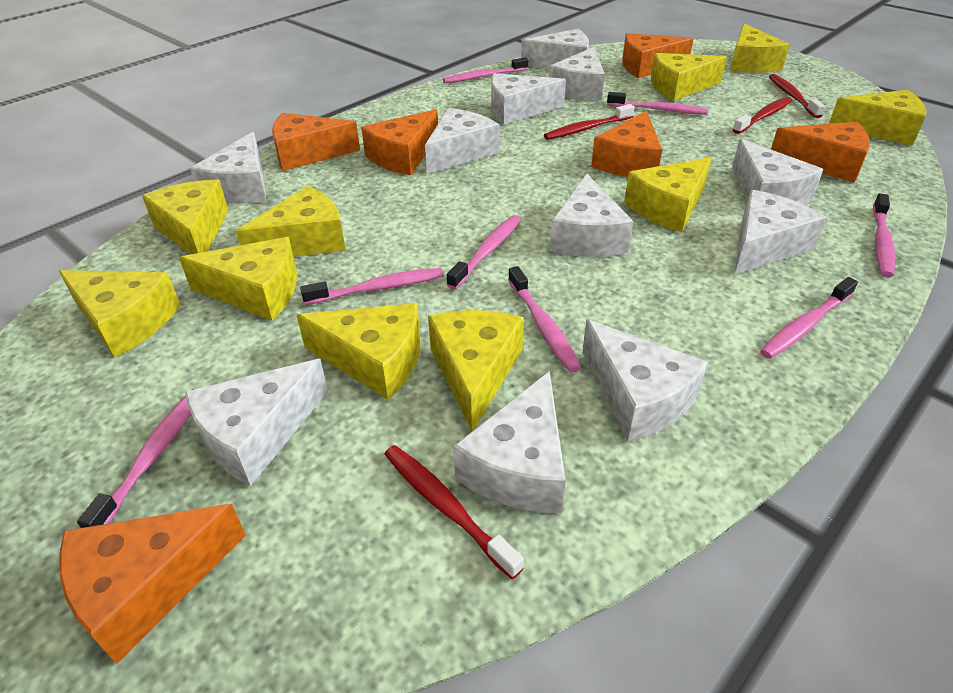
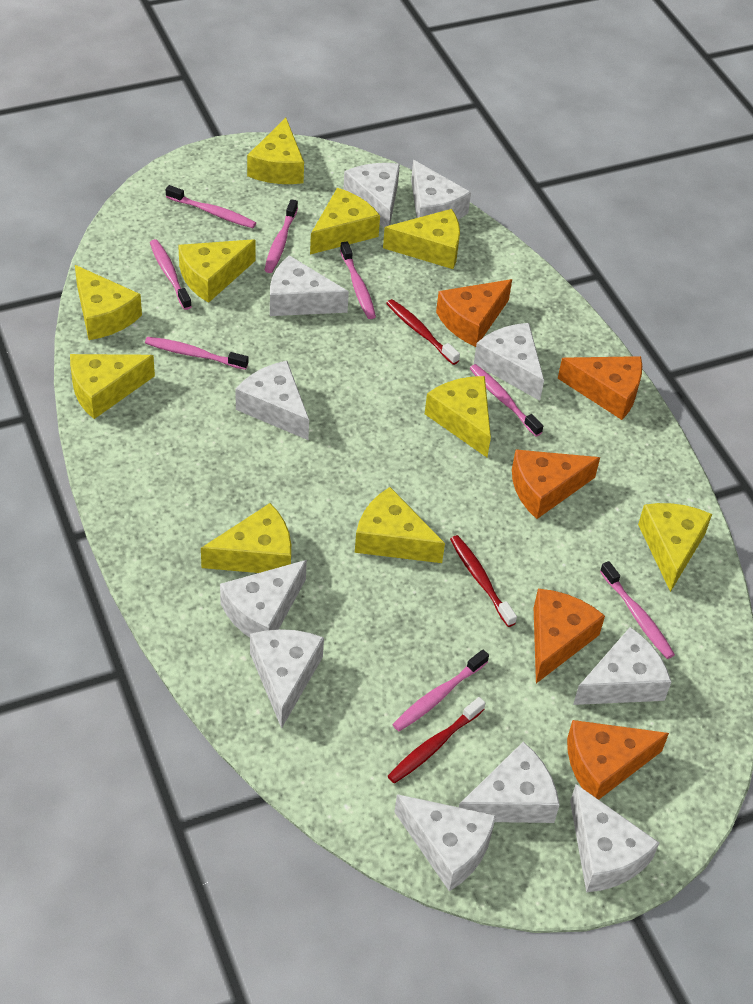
orange cheese: 6 -> 5
red toothbrush: 4 -> 3

